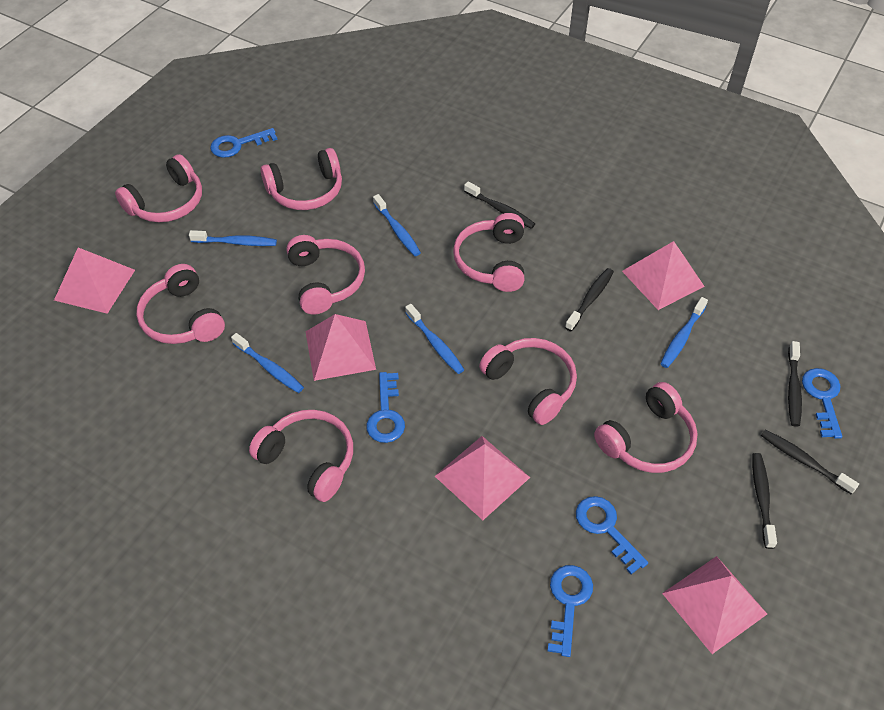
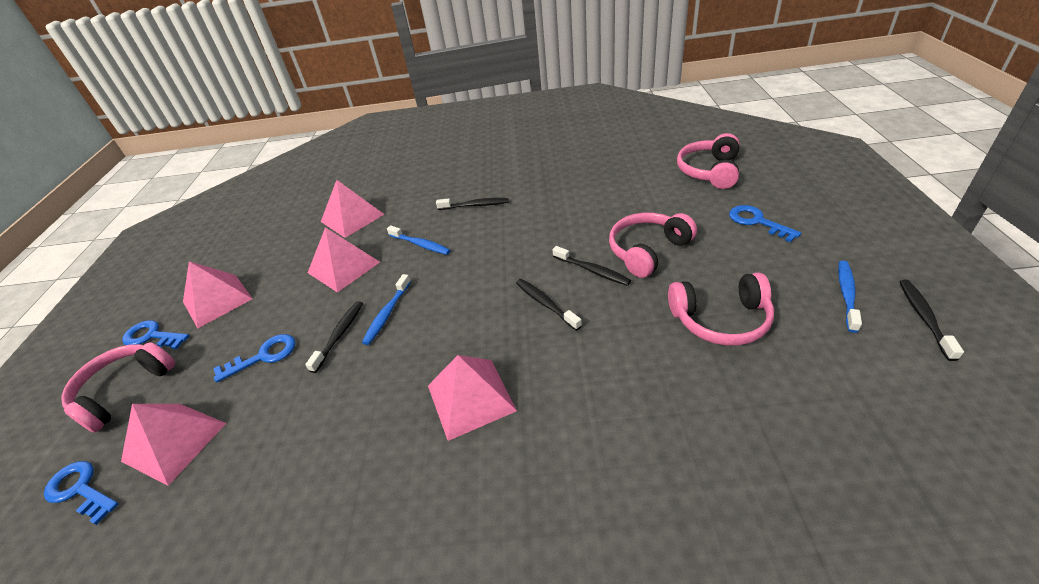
blue key: 5 -> 4
blue toothbrush: 5 -> 3
pink headphones: 8 -> 4

